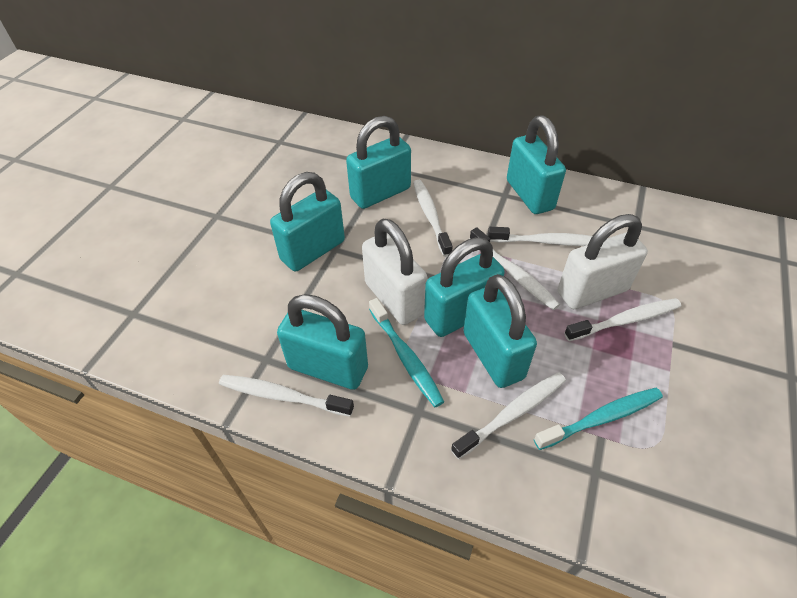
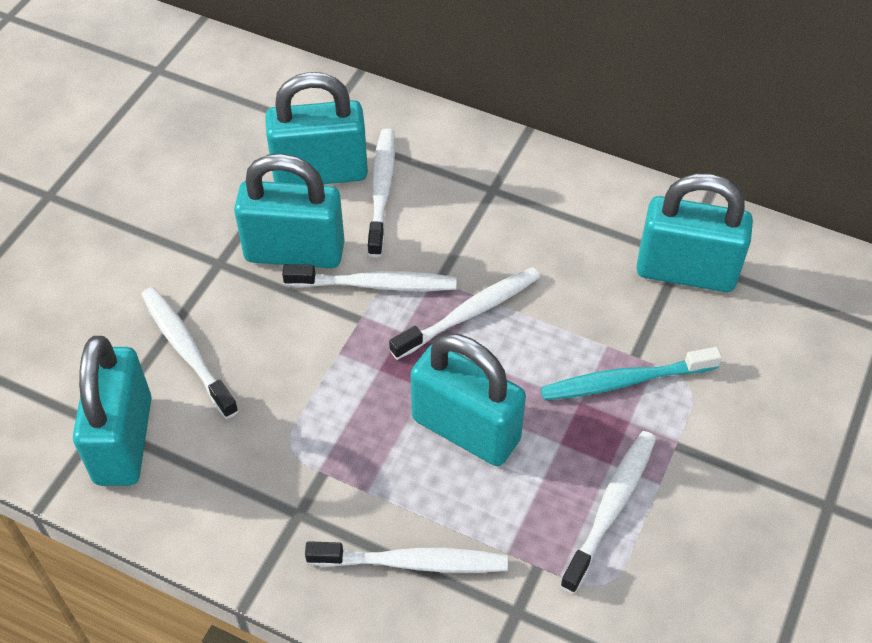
turquoise padlock: 6 -> 5
turquoise toothbrush: 2 -> 1
white padlock: 2 -> 0

